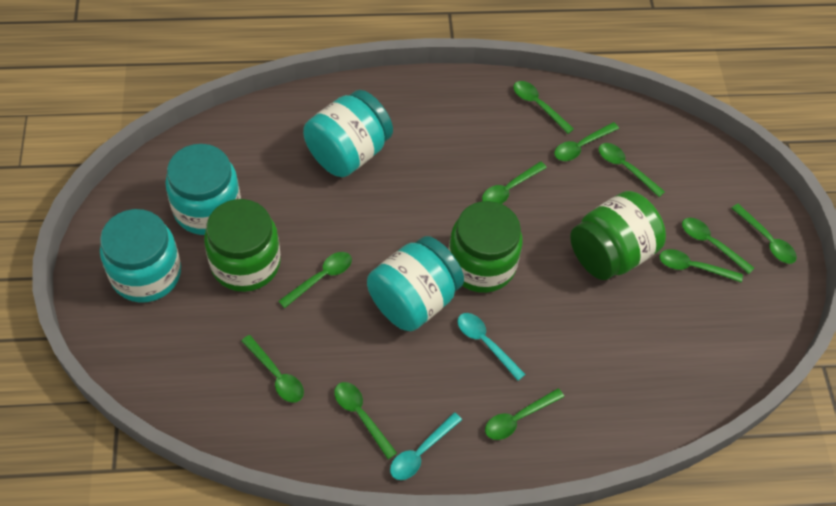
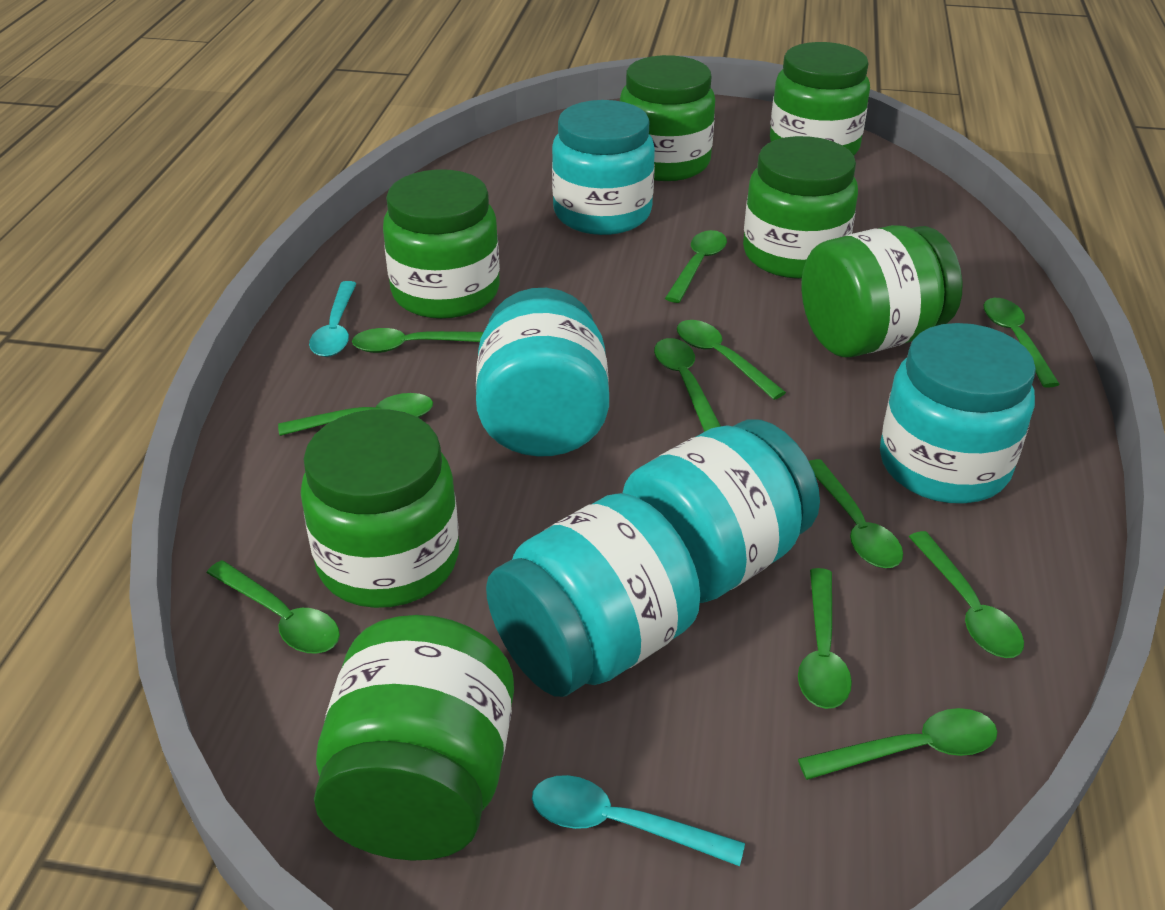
green jar: 3 -> 7
turquoise jar: 4 -> 5

